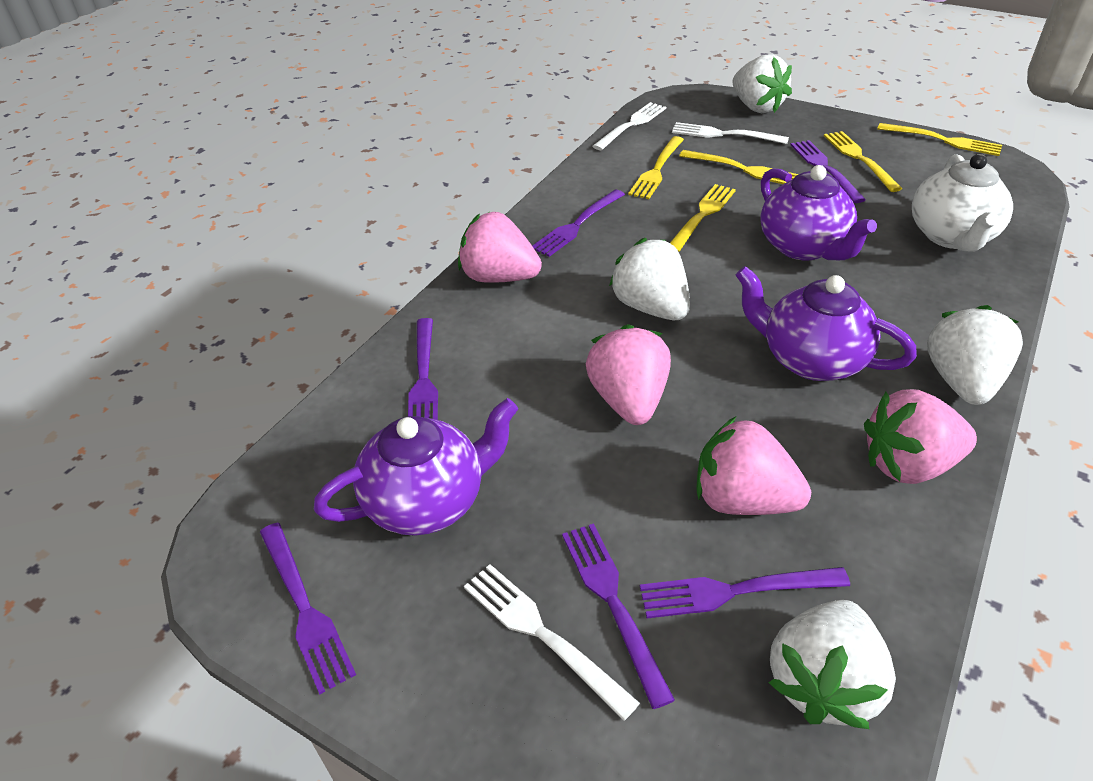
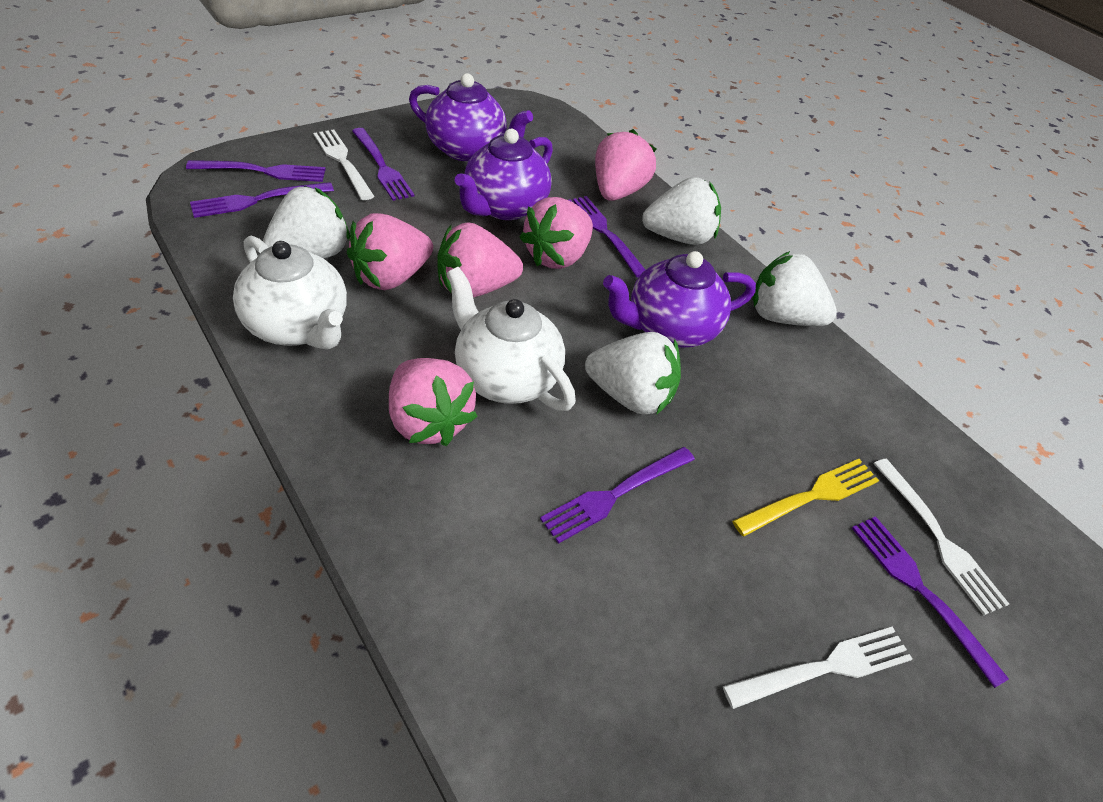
pink strawberry: 4 -> 5
white teapot: 1 -> 2
yellow fork: 5 -> 1

